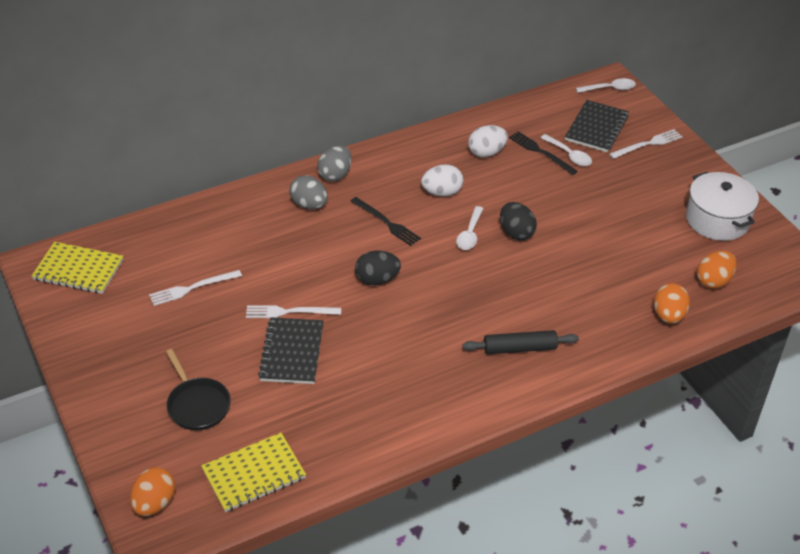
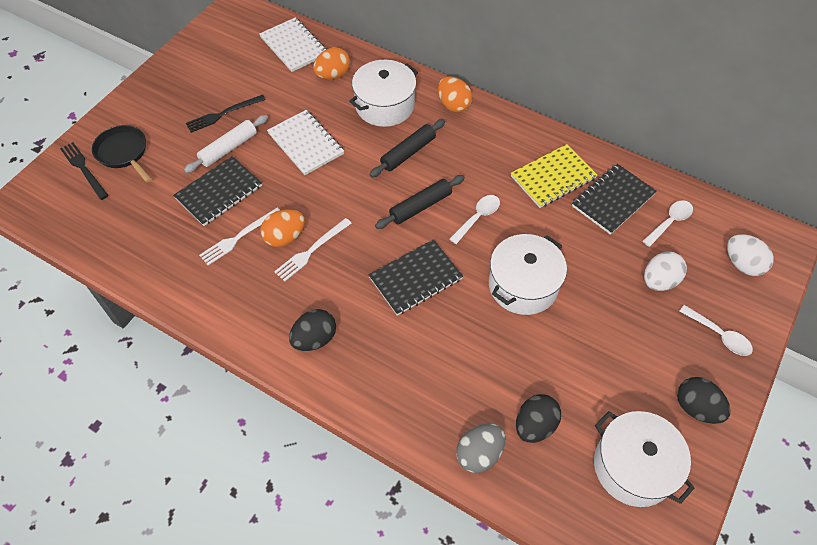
black egg: 2 -> 3
black notebook: 2 -> 3
black rolling pin: 1 -> 2
grey egg: 2 -> 1
white fork: 3 -> 2
white notebook: 0 -> 2
white pot: 1 -> 3
white rolling pin: 0 -> 1
yellow notebook: 2 -> 1

